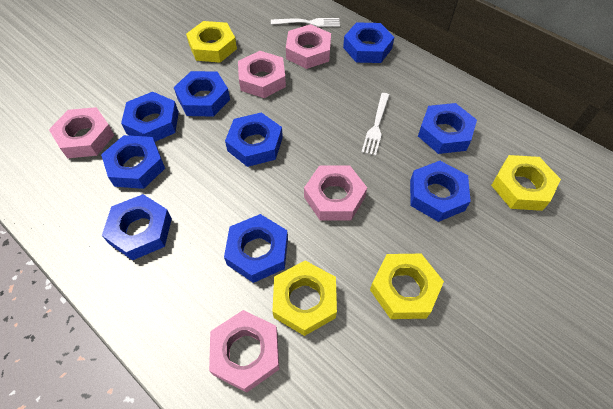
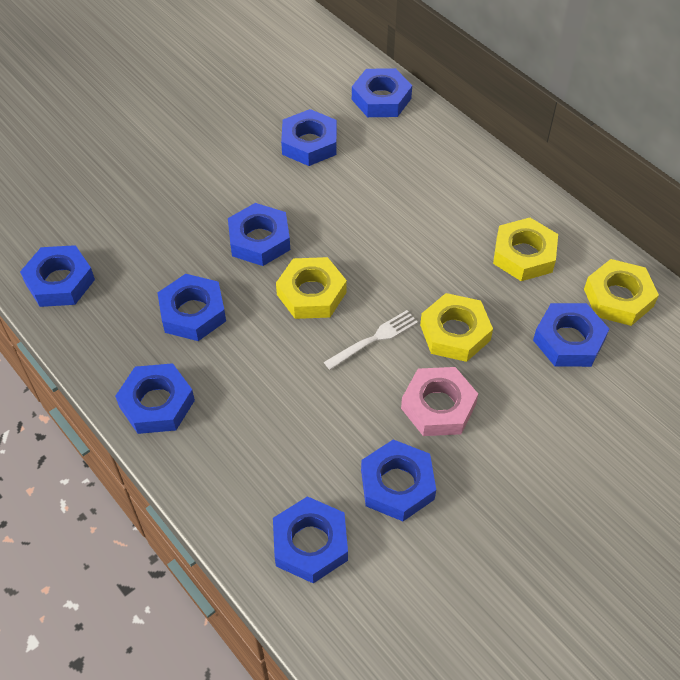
pink nut: 5 -> 1
white fork: 2 -> 1

